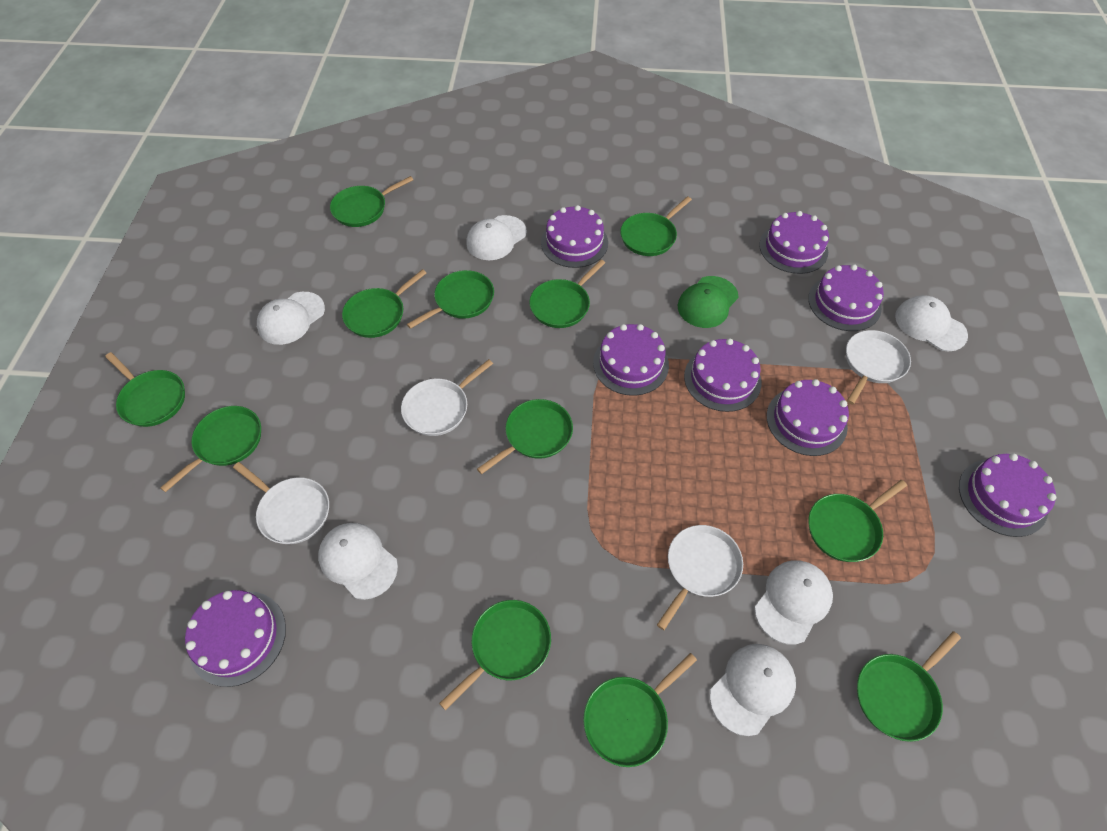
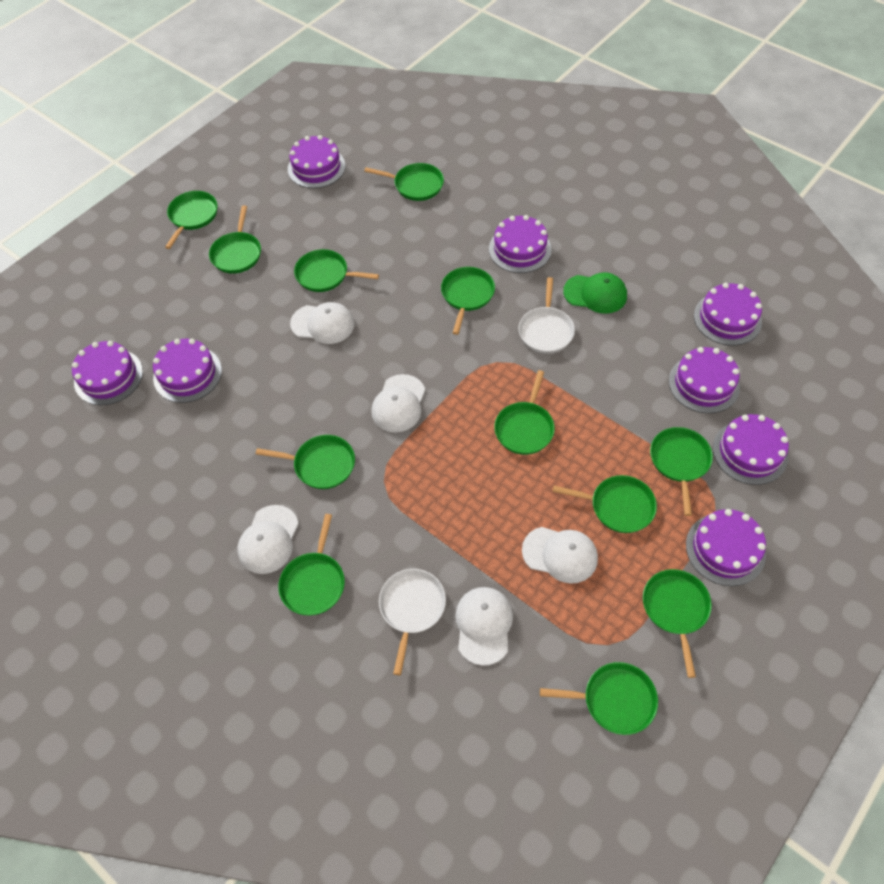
white cap: 6 -> 5
white pan: 4 -> 2

